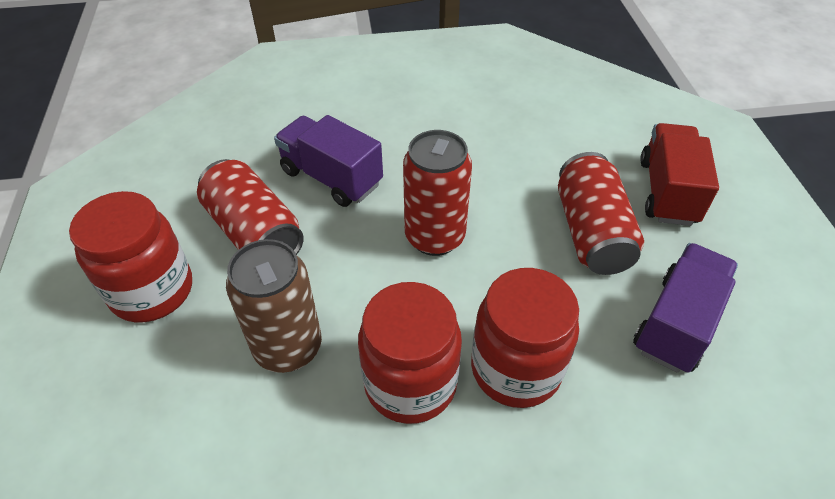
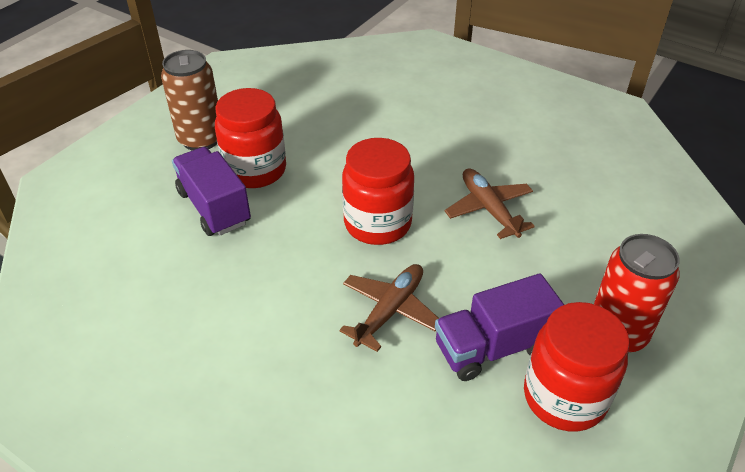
brown plane: 0 -> 2
red can: 3 -> 1
red truck: 1 -> 0

